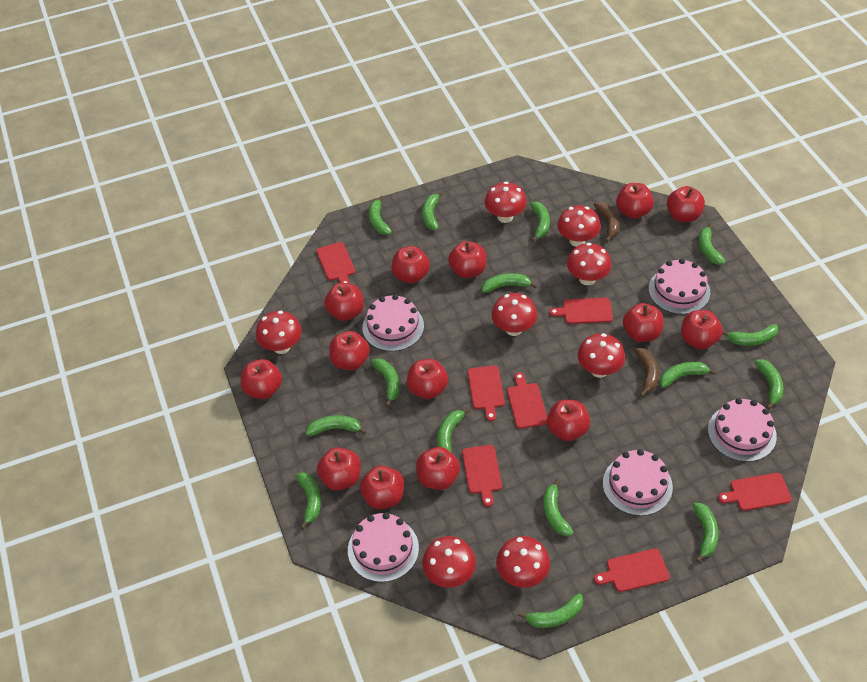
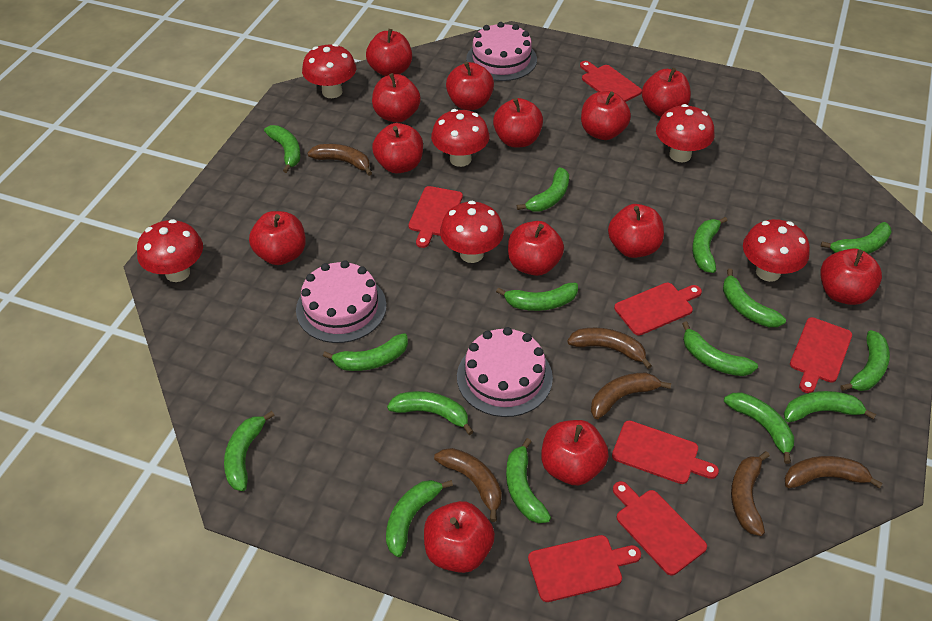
brown banana: 2 -> 6
pink cake: 5 -> 3
red apple: 14 -> 13
red mushroom: 8 -> 6

